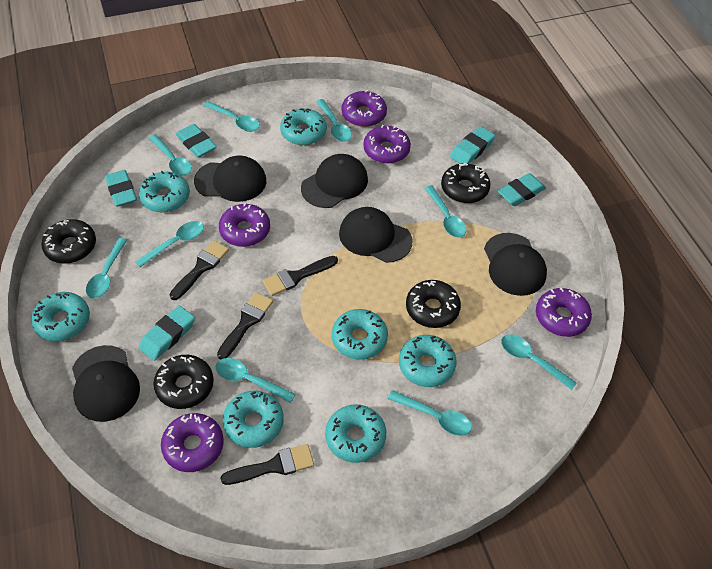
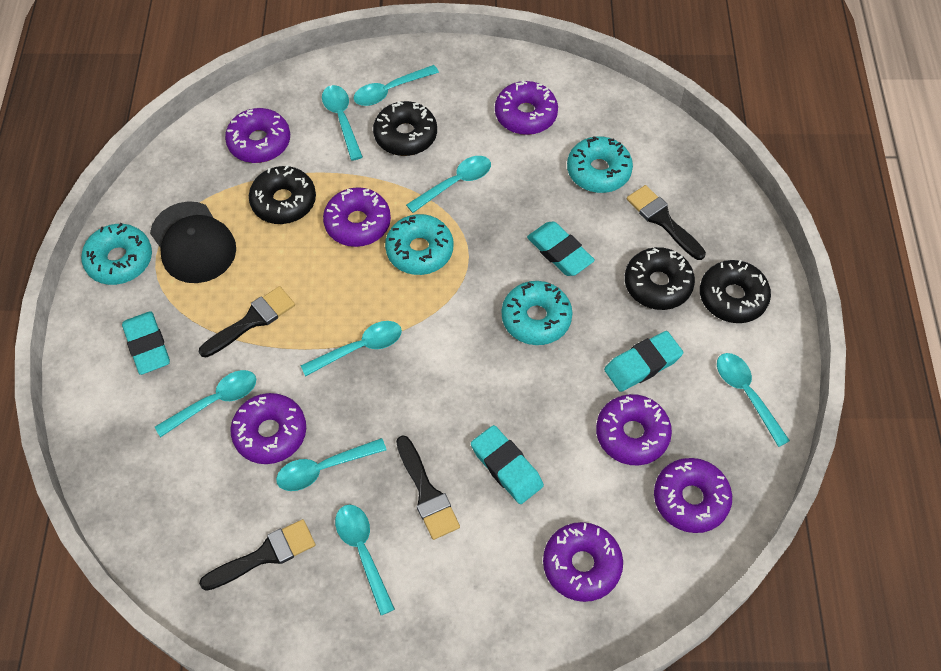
black cap: 5 -> 1
purple donut: 5 -> 7
turquoise donut: 7 -> 4
turquoise eraser: 5 -> 4
turquoise spoon: 9 -> 8

